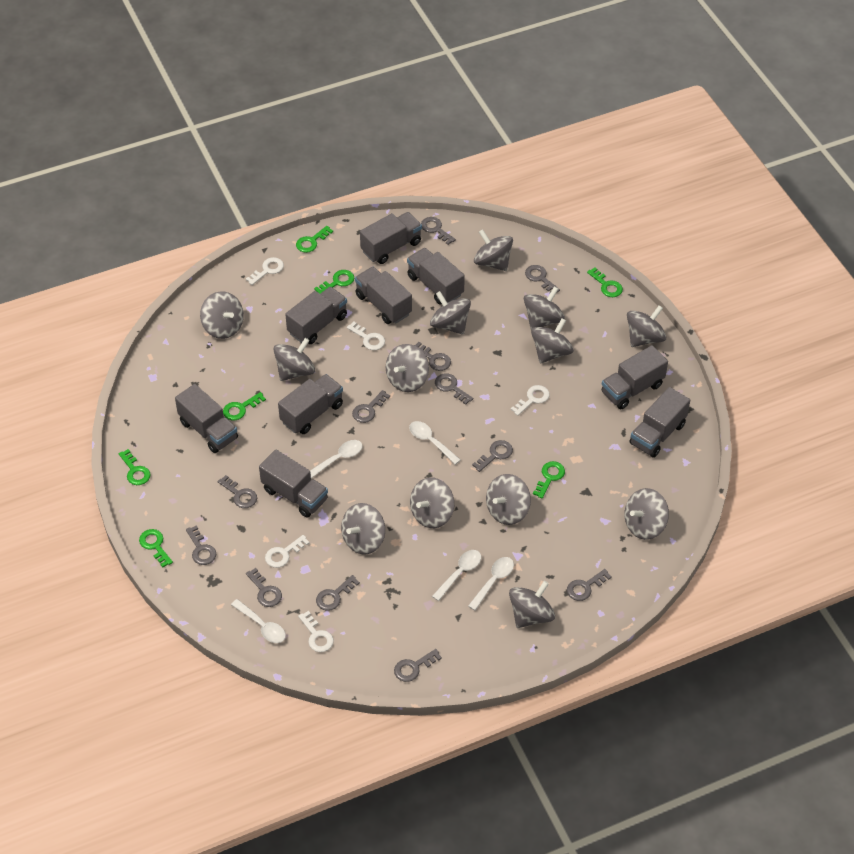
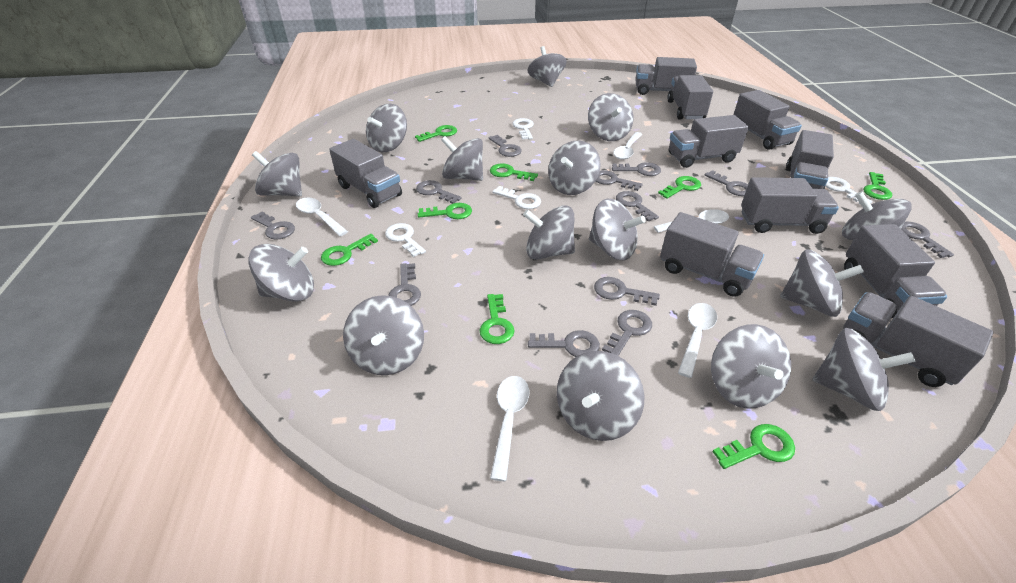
green key: 7 -> 8
grey spinning top: 13 -> 15
grey truck: 9 -> 10
white key: 5 -> 4

